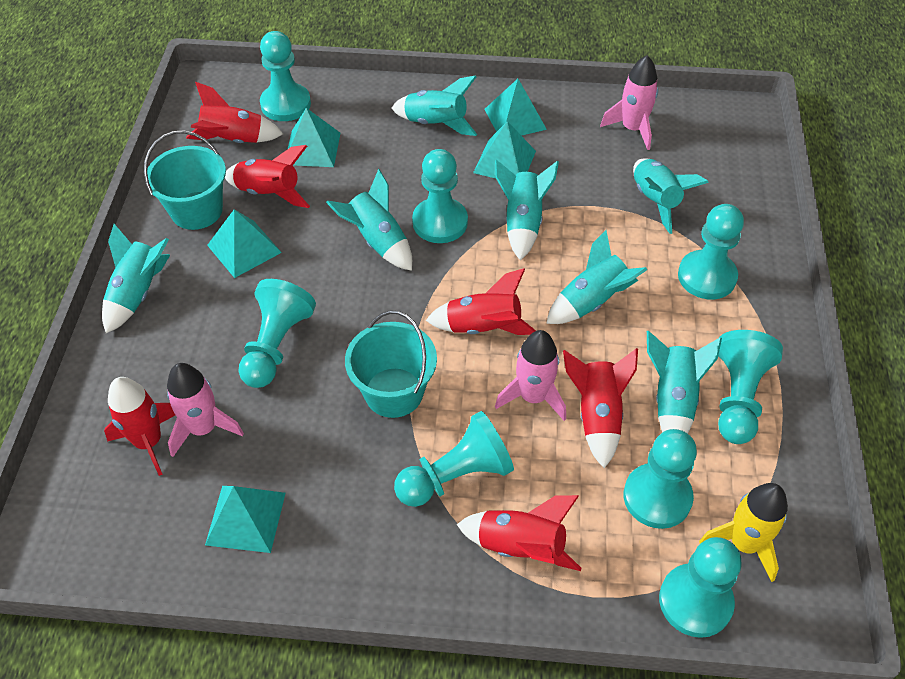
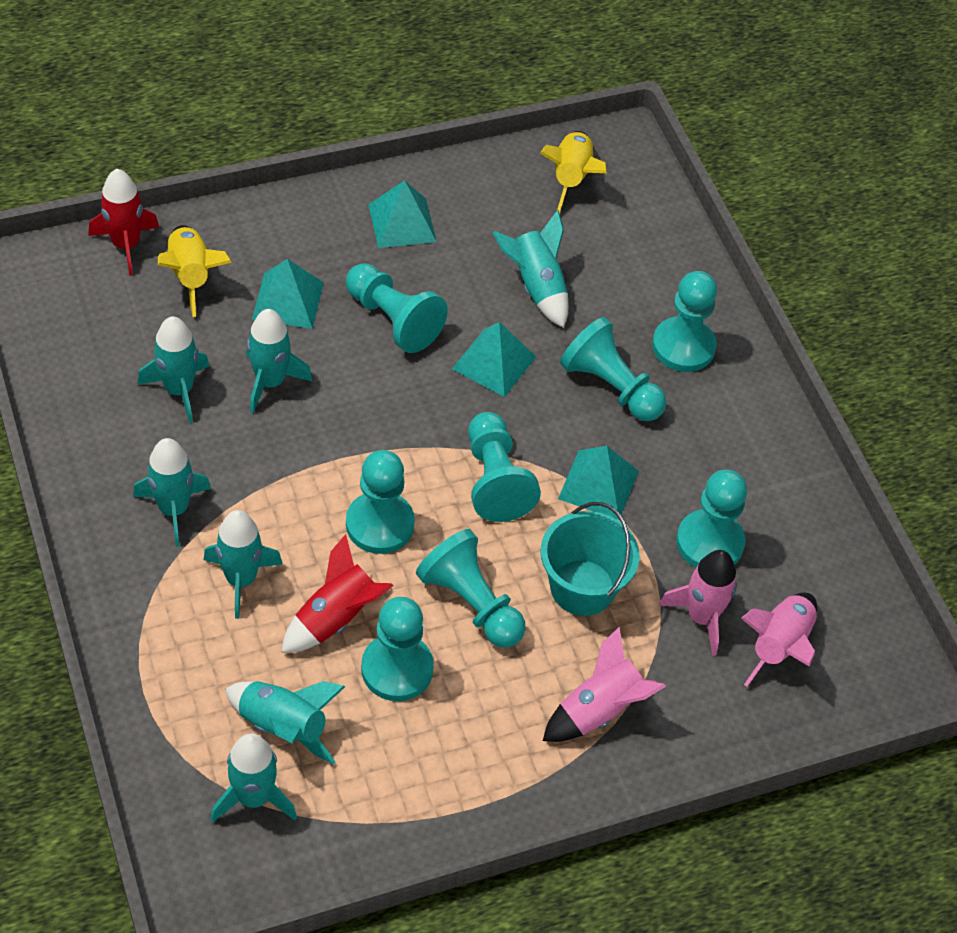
red rocket: 6 -> 2
turquoise bucket: 2 -> 1
turquoise pyramid: 5 -> 4
yellow rocket: 1 -> 2

